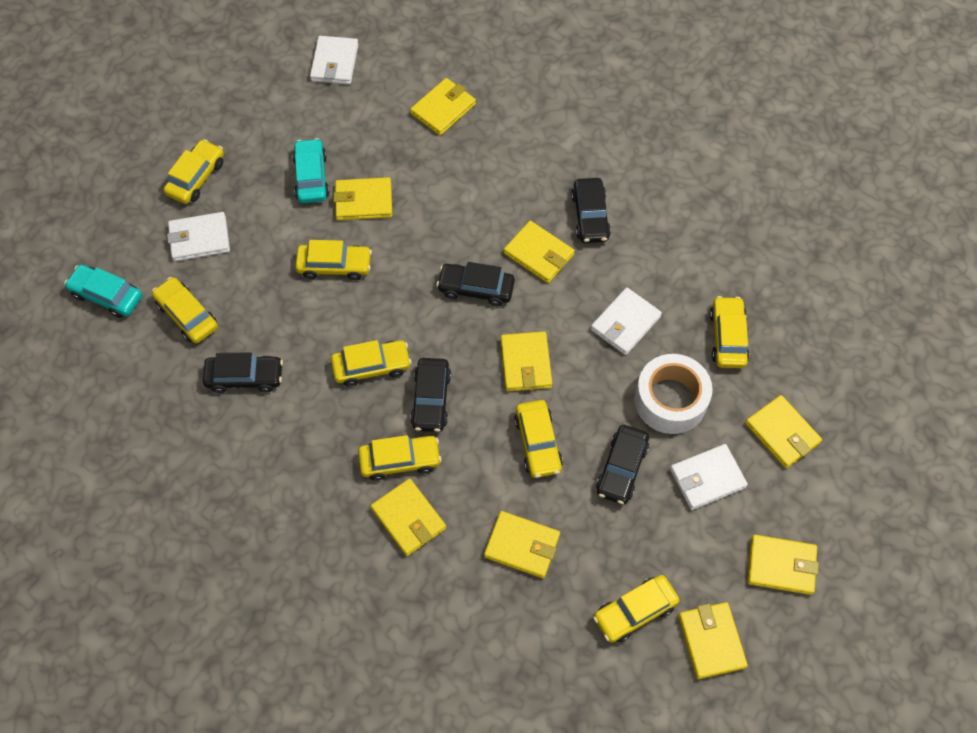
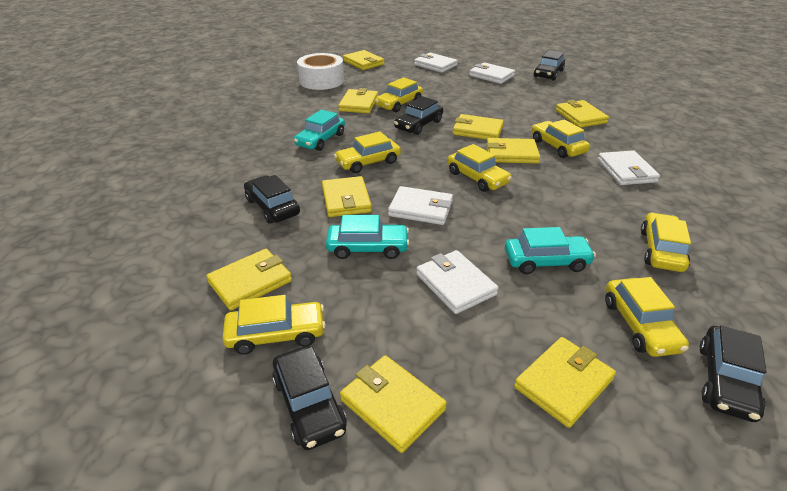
turquoise car: 2 -> 3
white wallet: 4 -> 5
yellow car: 8 -> 7

